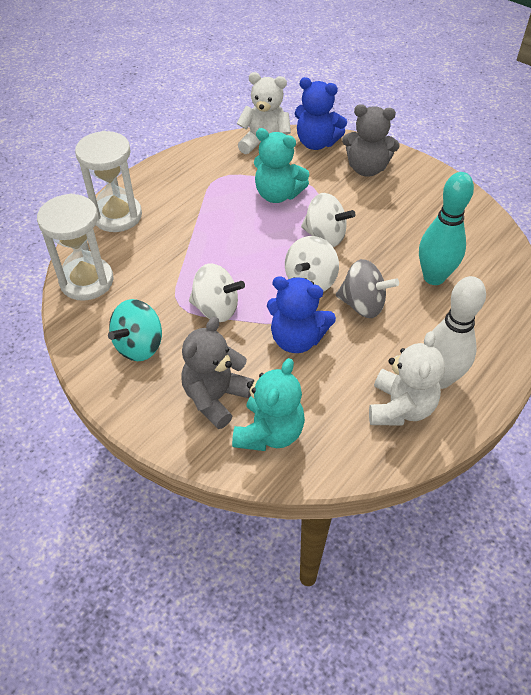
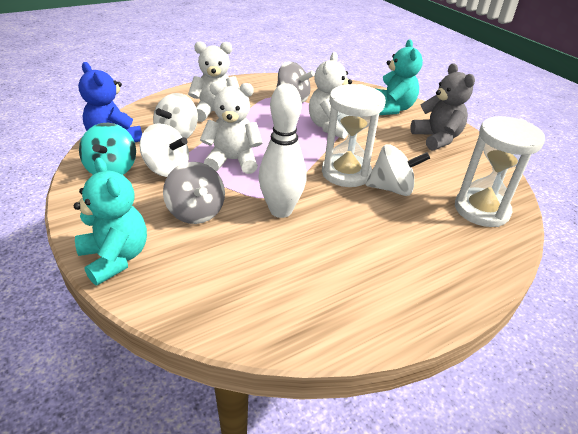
blue teddy bear: 2 -> 1
grey spinning top: 1 -> 2
grey teddy bear: 2 -> 1
turquoise bowling pin: 1 -> 0
white teddy bear: 2 -> 3

